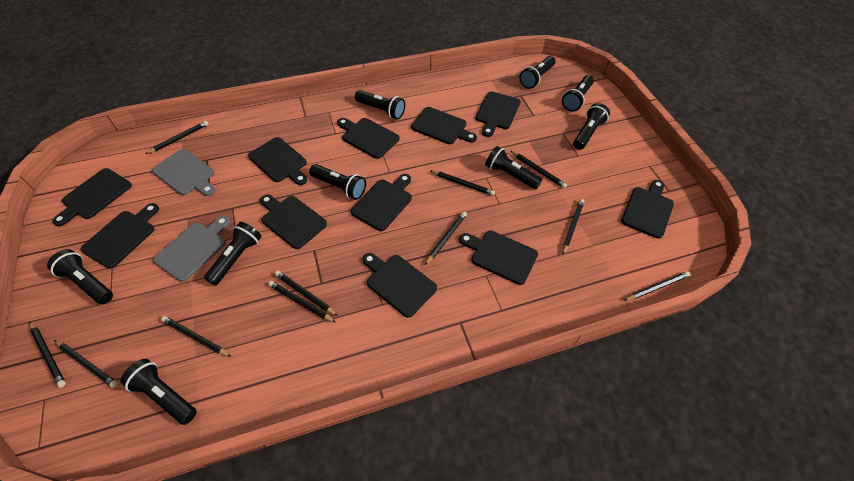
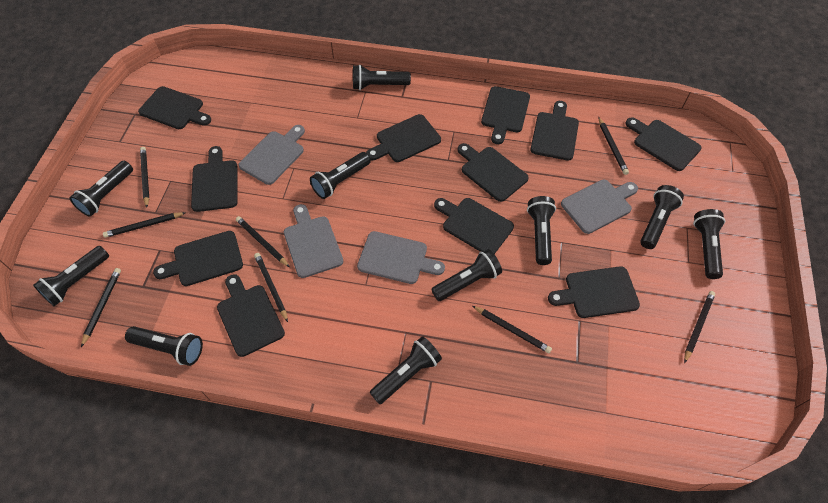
black flashlight: 9 -> 10
black pencil: 11 -> 8
grey cutting board: 2 -> 4

